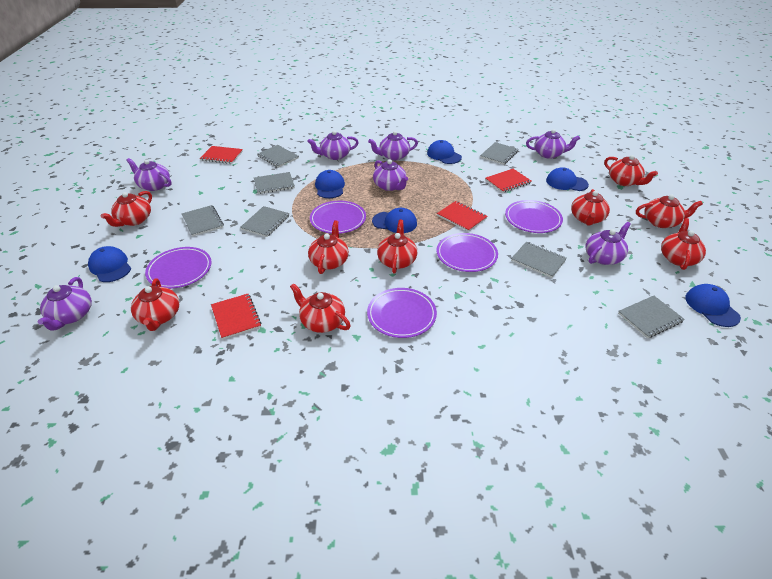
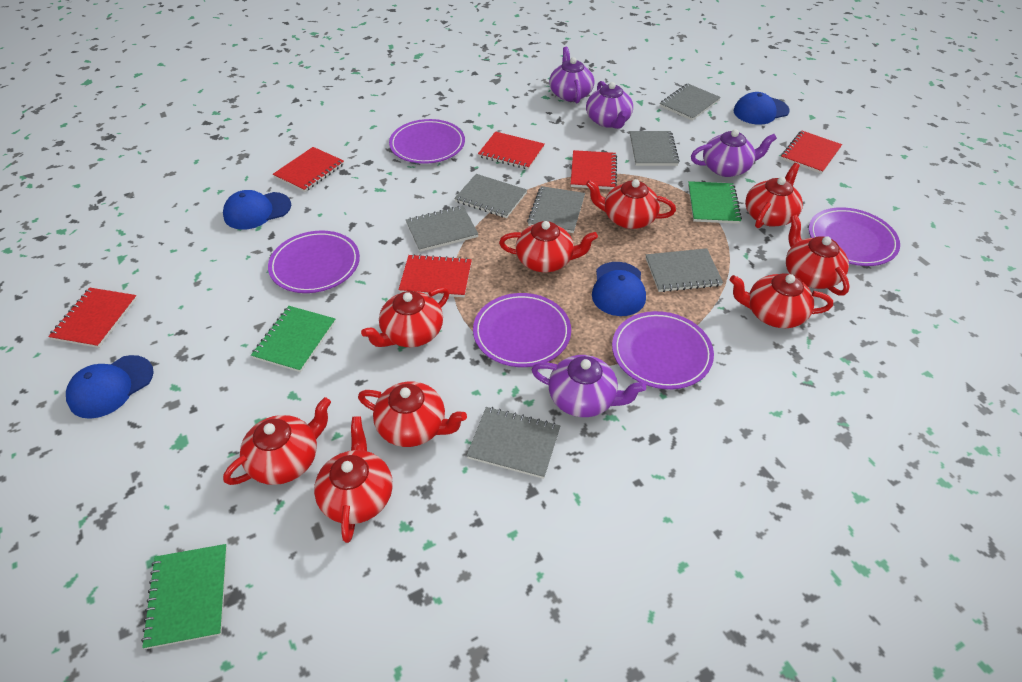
blue cap: 6 -> 4
green notebook: 0 -> 3
purple teapot: 7 -> 4
red notebook: 4 -> 6

